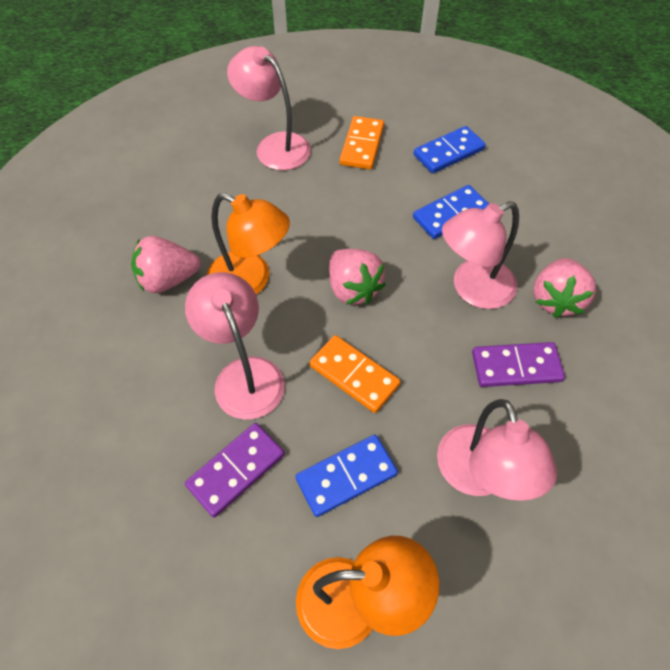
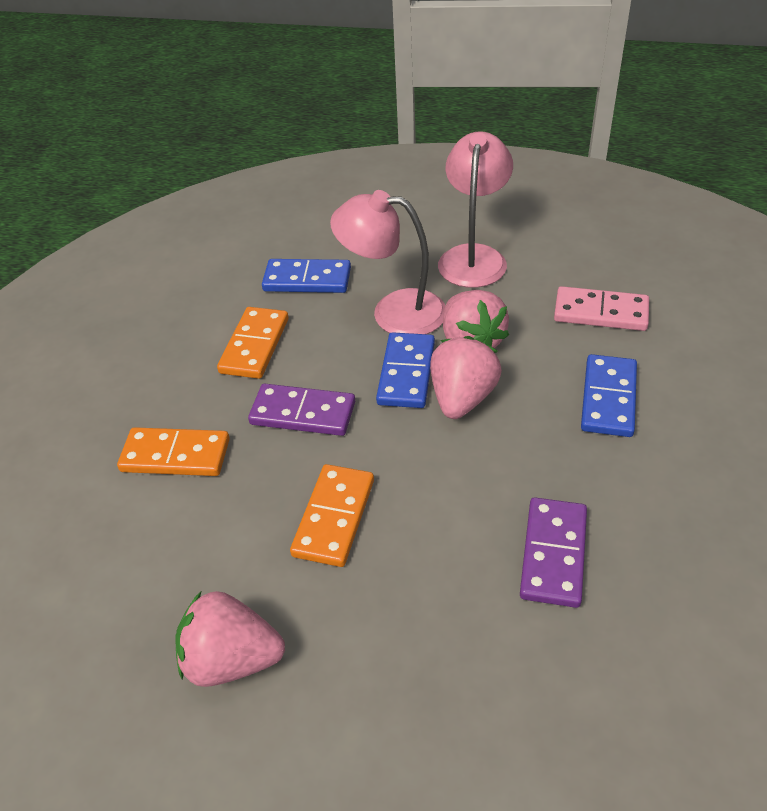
orange domino: 2 -> 3
orange lamp: 2 -> 0
pink domino: 0 -> 1
pink lamp: 4 -> 2

